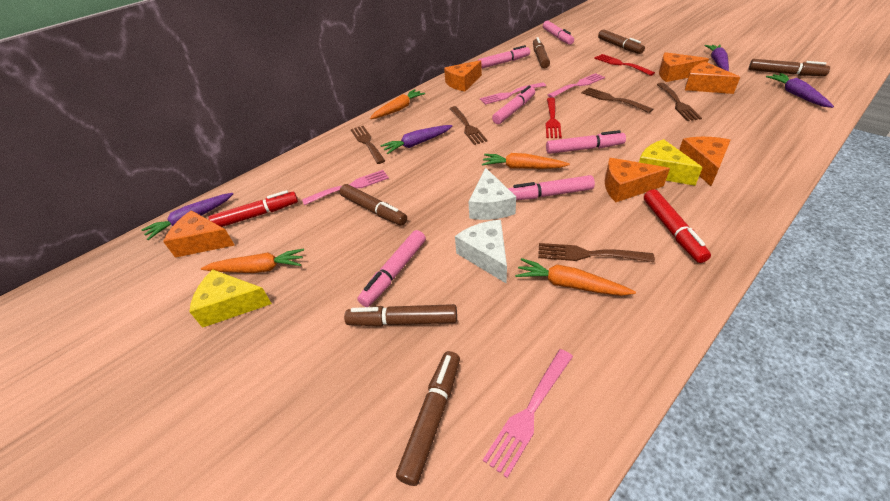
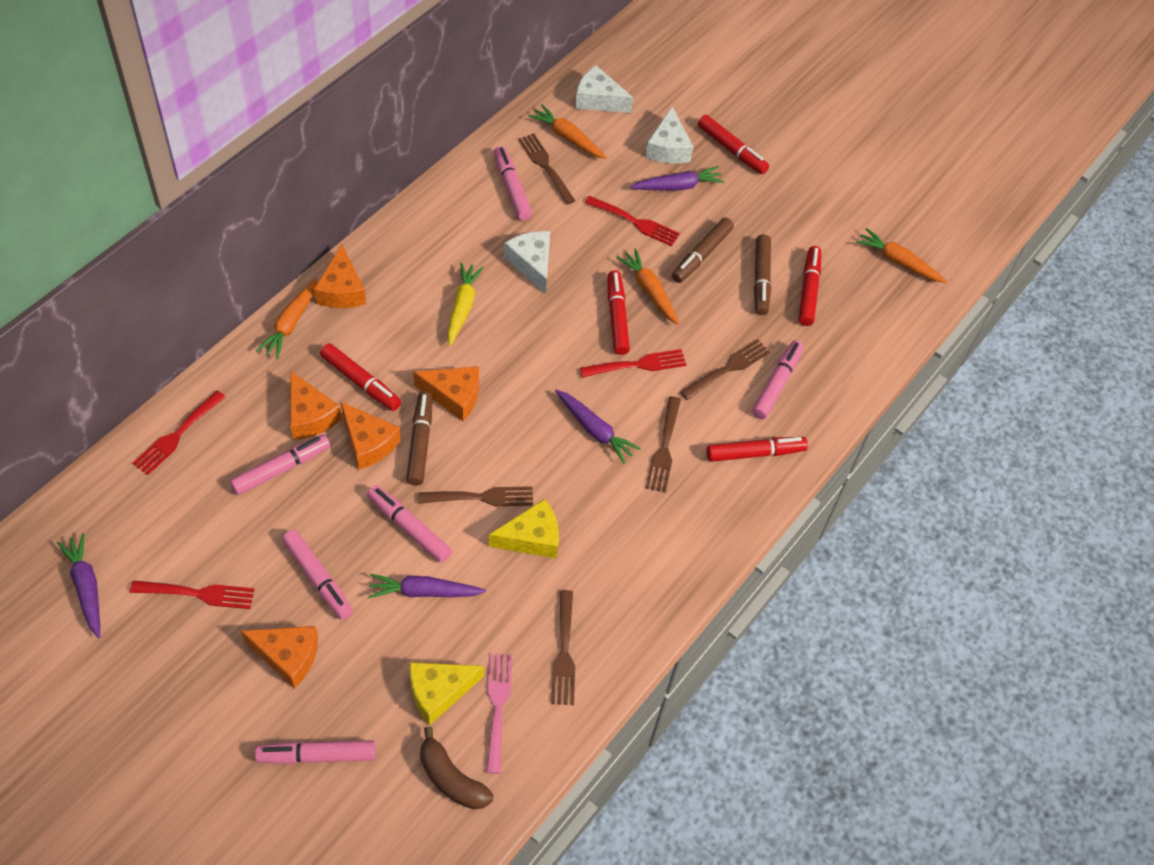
brown banana: 0 -> 1
brown marker: 6 -> 3
orange cheese: 6 -> 5
pink fork: 4 -> 1
red fork: 2 -> 4
red marker: 2 -> 5
white cheese: 2 -> 3
yellow carrot: 0 -> 1

